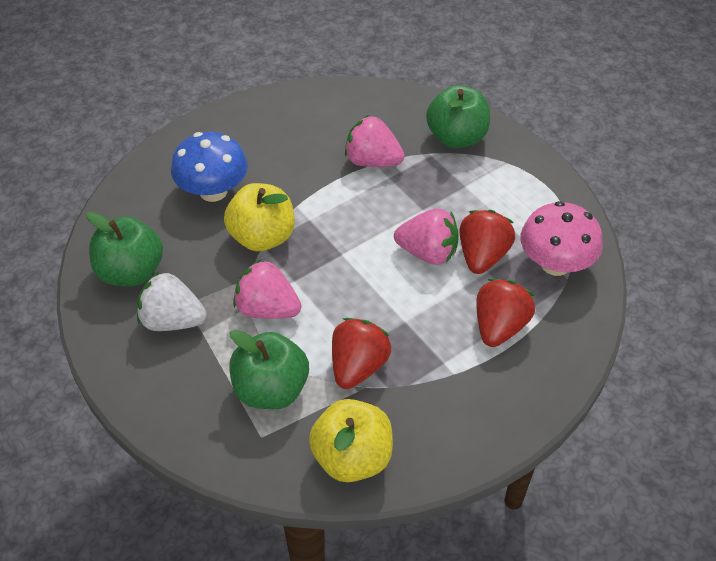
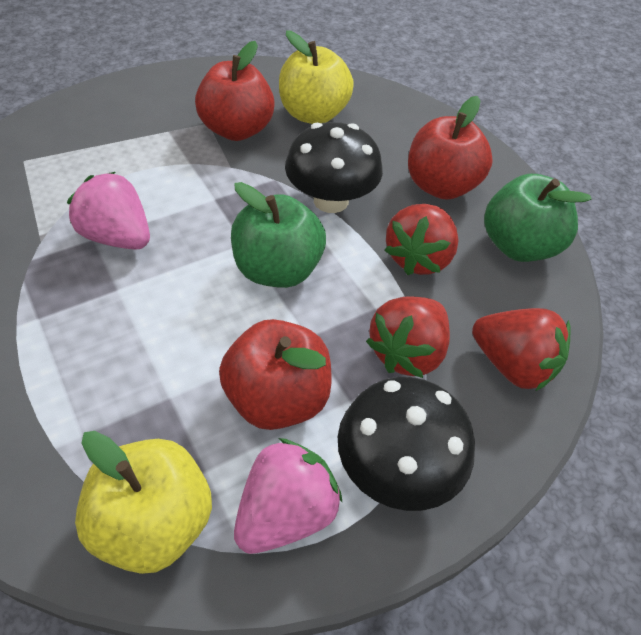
black mushroom: 0 -> 2
blue mushroom: 1 -> 0
green apple: 3 -> 2
pink mushroom: 1 -> 0
pink strawberry: 3 -> 2
red apple: 0 -> 3
white strawberry: 1 -> 0

